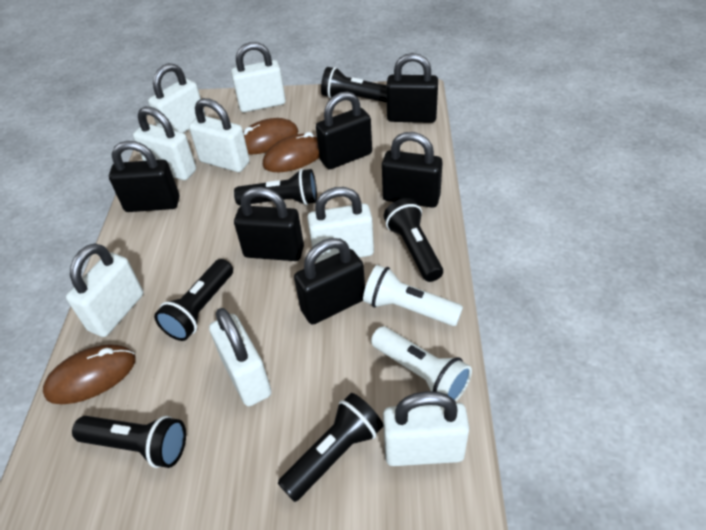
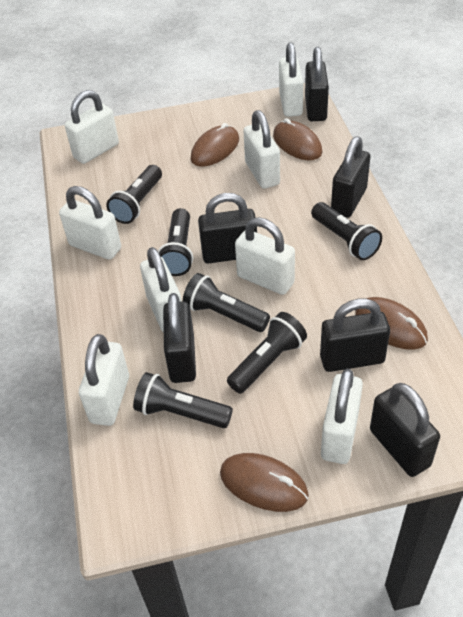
brown mouse: 3 -> 4
white flashlight: 2 -> 0

